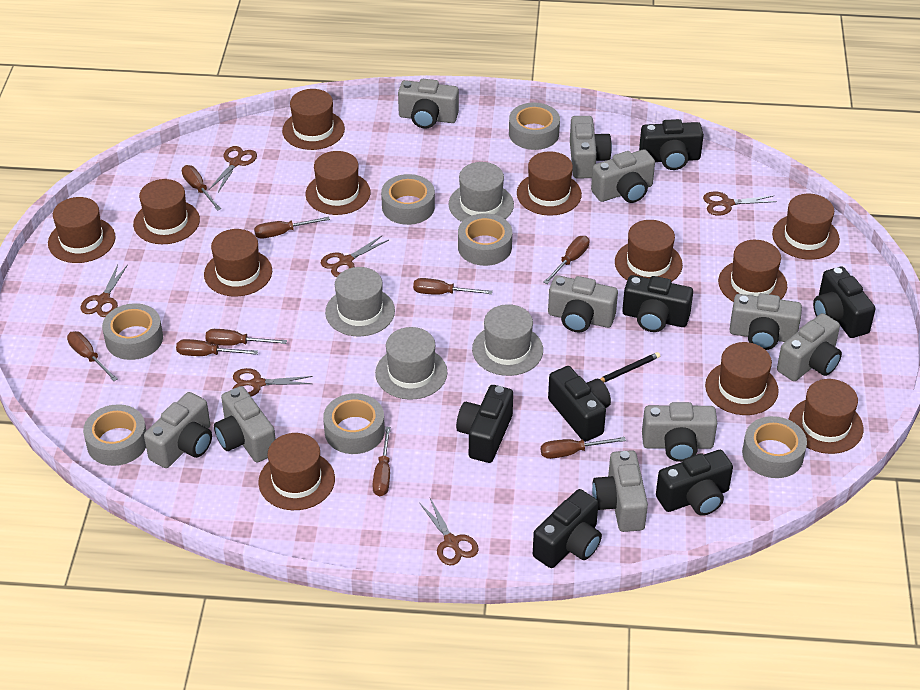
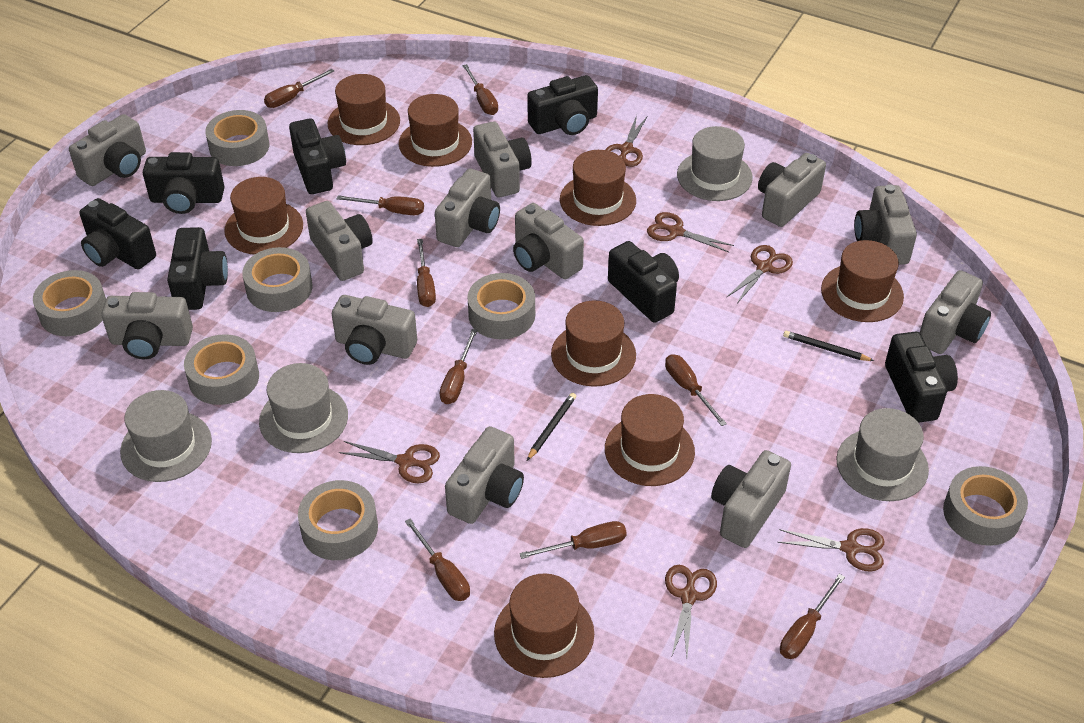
black pencil: 1 -> 2
brown hat: 12 -> 8
grey camera: 10 -> 12

